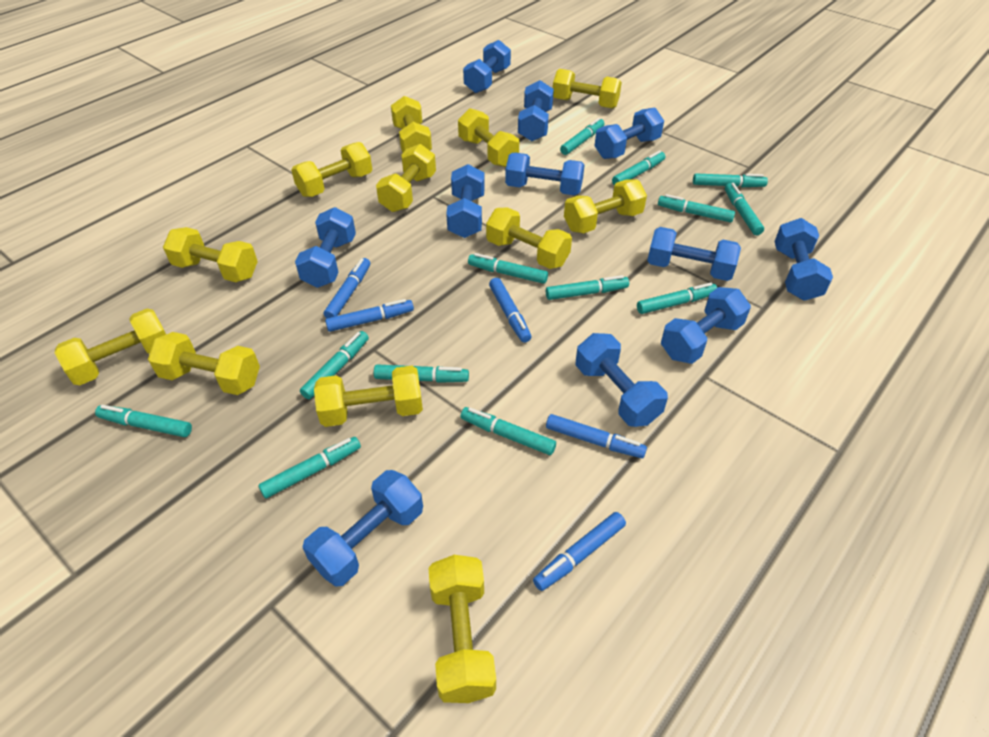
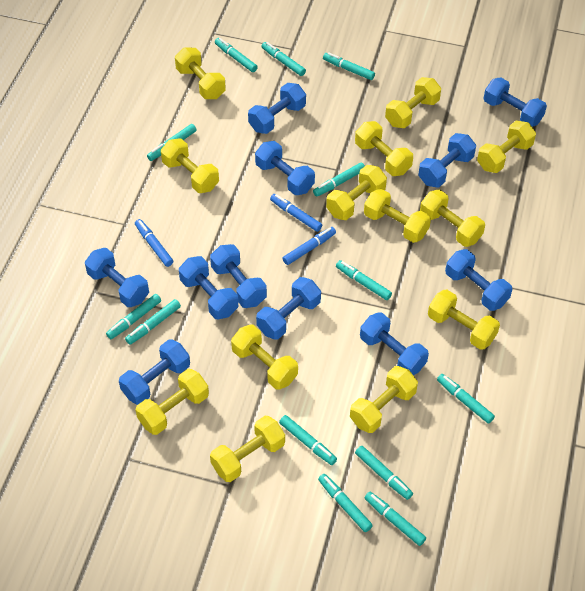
blue marker: 5 -> 3
yellow dumbbell: 12 -> 13

